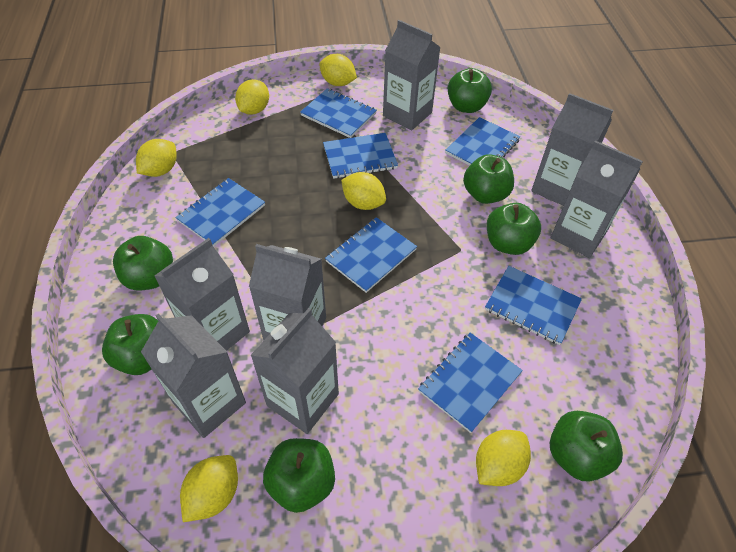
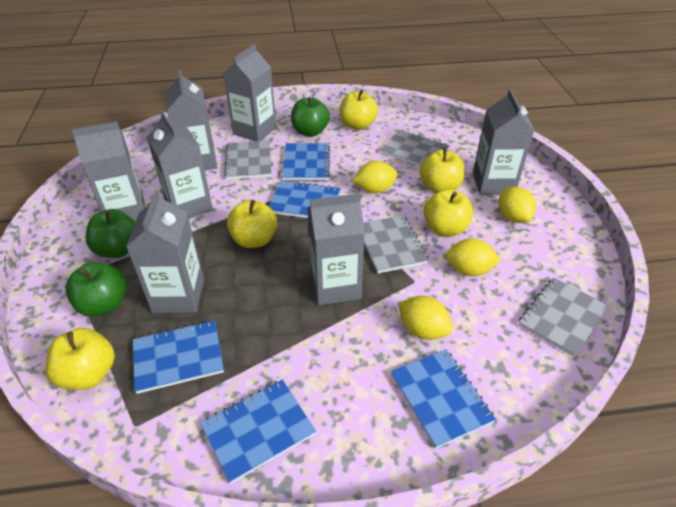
blue notebook: 7 -> 5
green apple: 7 -> 3
grey notebook: 0 -> 4
yellow apple: 0 -> 5
yellow lemon: 6 -> 4

